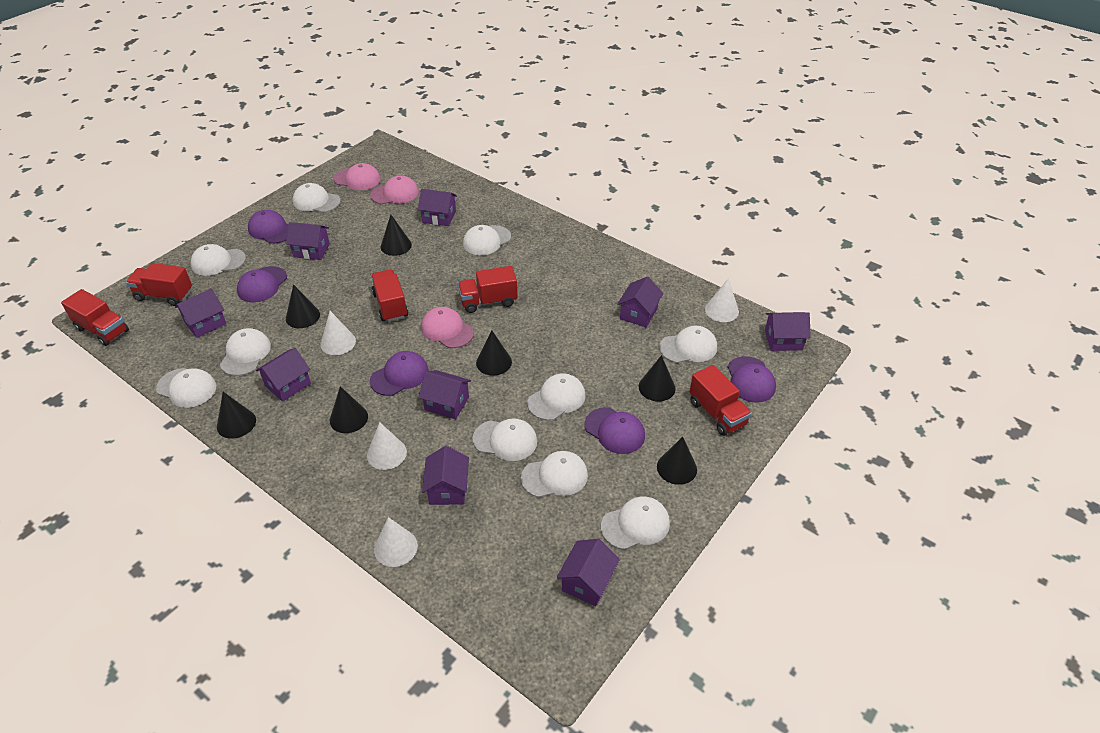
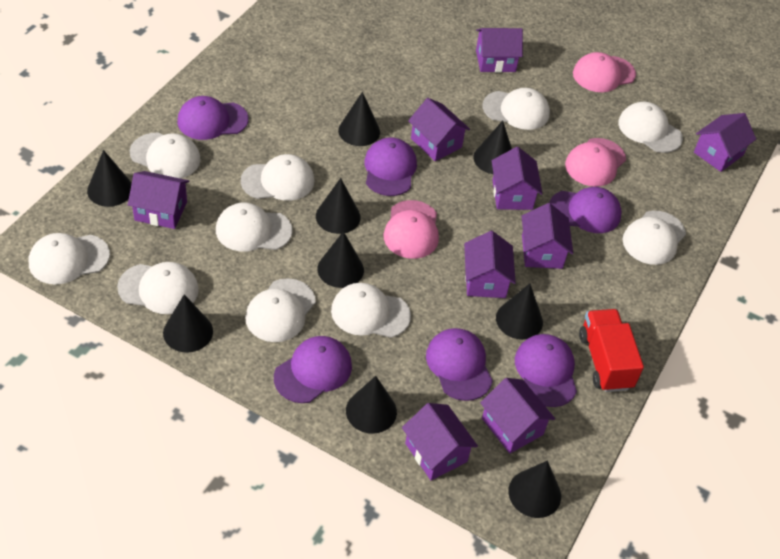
black cone: 7 -> 9
purple cap: 5 -> 6
red truck: 5 -> 1
white cone: 4 -> 0

